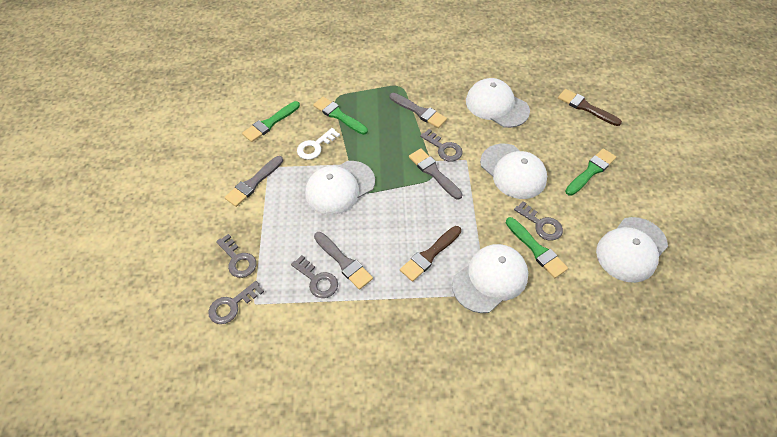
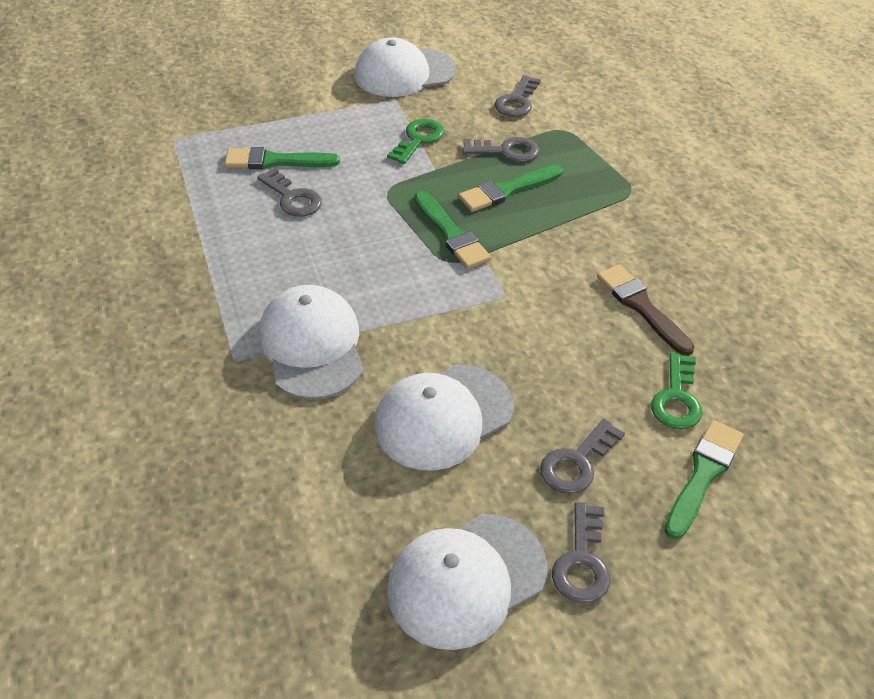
brown brush: 2 -> 1
green key: 0 -> 2
grey brush: 4 -> 0
white cap: 5 -> 4
white key: 1 -> 0

